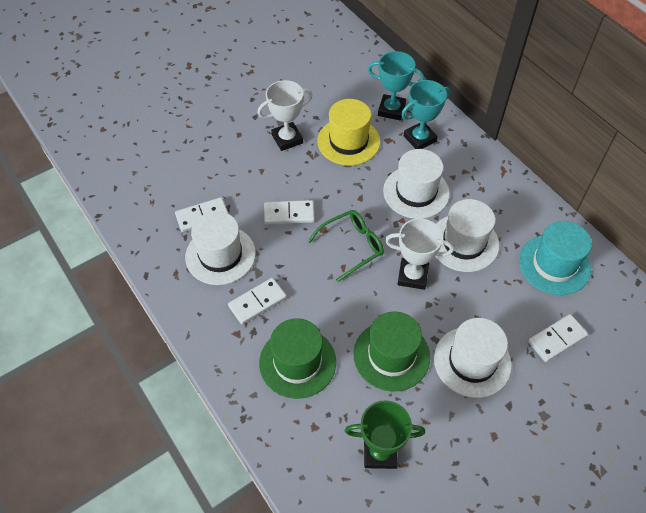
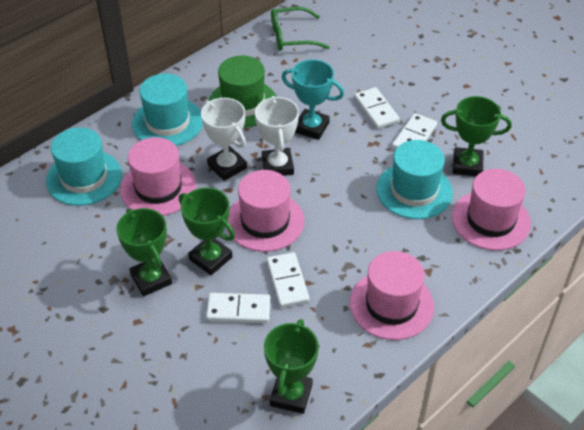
green hat: 2 -> 1
green trophy: 1 -> 4
pink hat: 0 -> 4
turquoise hat: 1 -> 3
turquoise trophy: 2 -> 1
white hat: 4 -> 0
yellow hat: 1 -> 0

